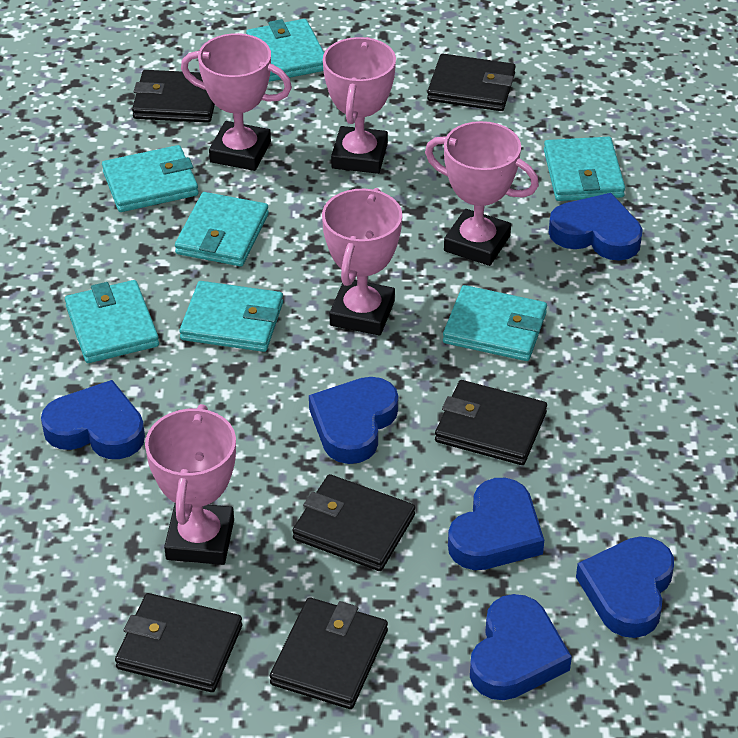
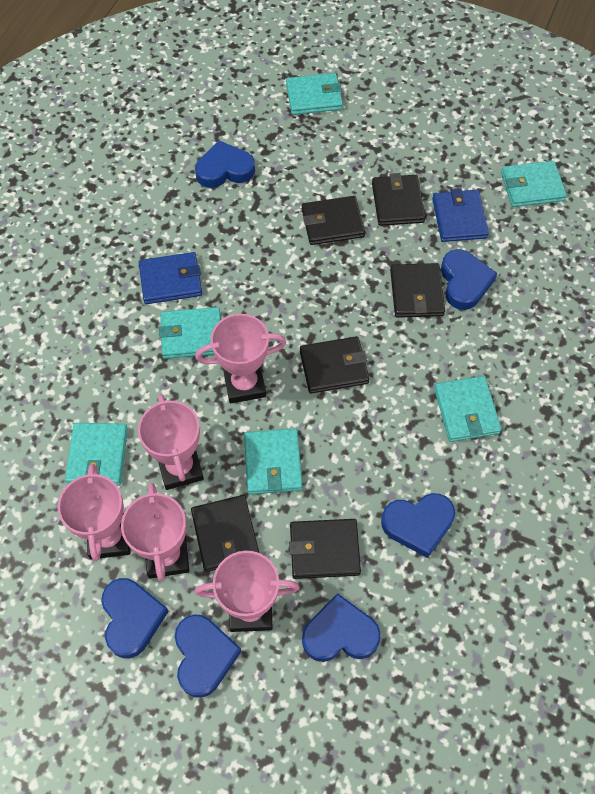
blue wallet: 0 -> 2
turquoise wallet: 7 -> 6

